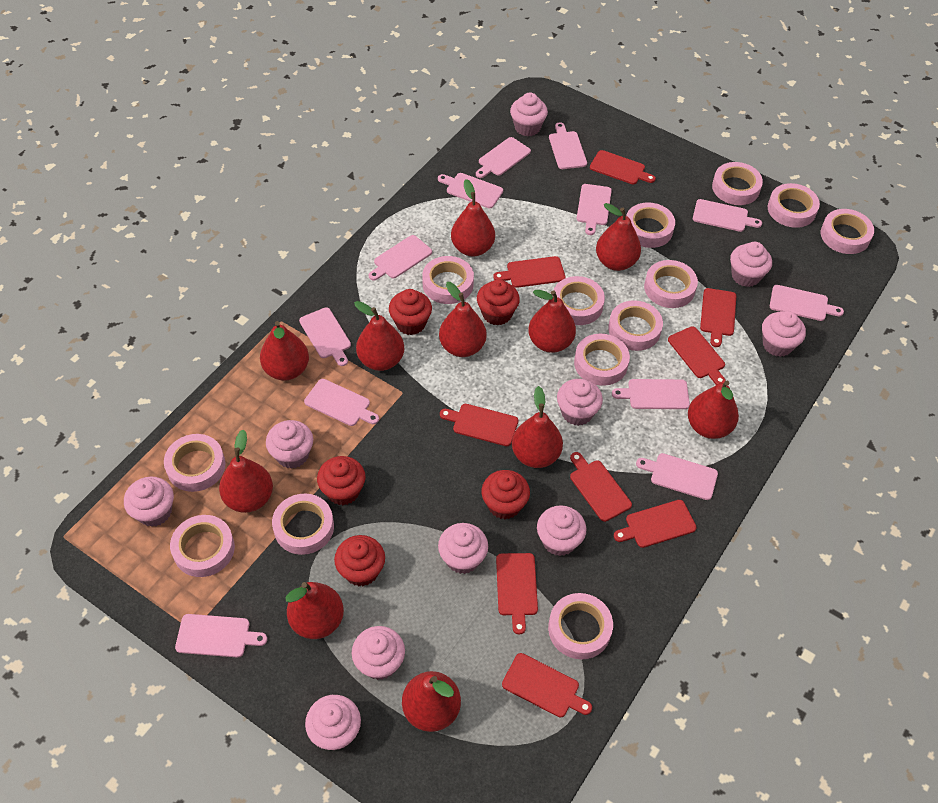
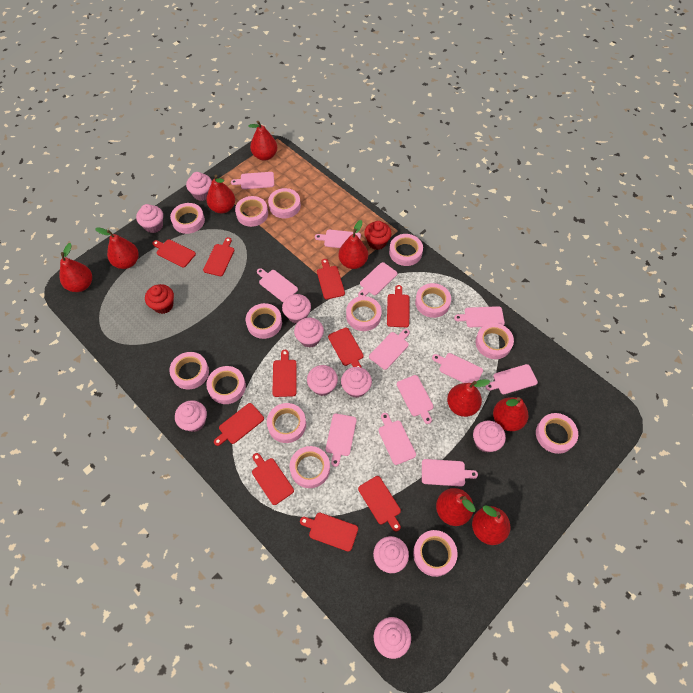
pink tape: 13 -> 14
red cupcake: 5 -> 2
red cutting board: 9 -> 10
red pear: 11 -> 9

